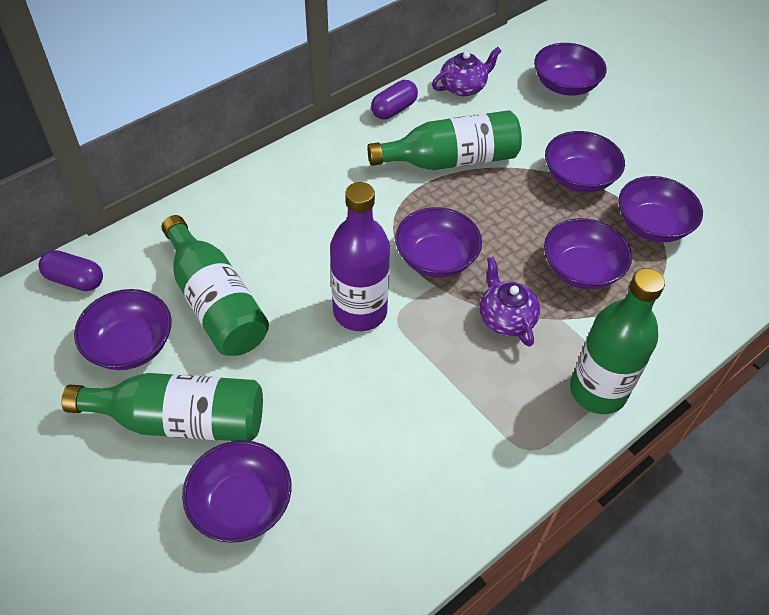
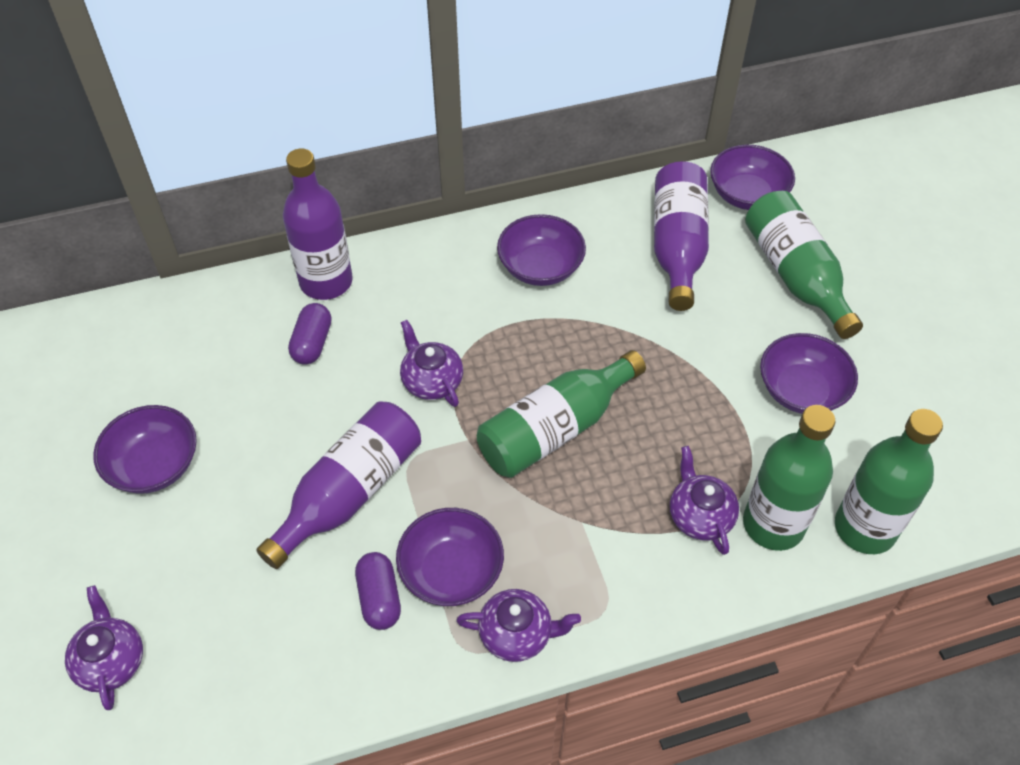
purple bottle: 1 -> 3
purple bowl: 7 -> 5
purple teapot: 2 -> 4

